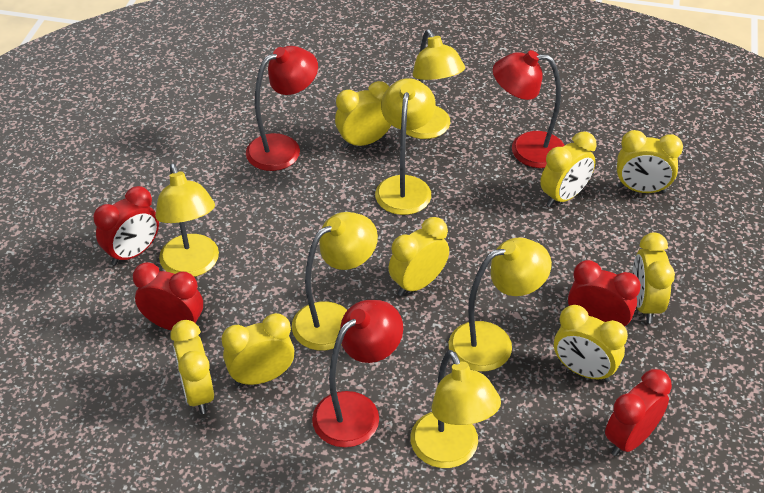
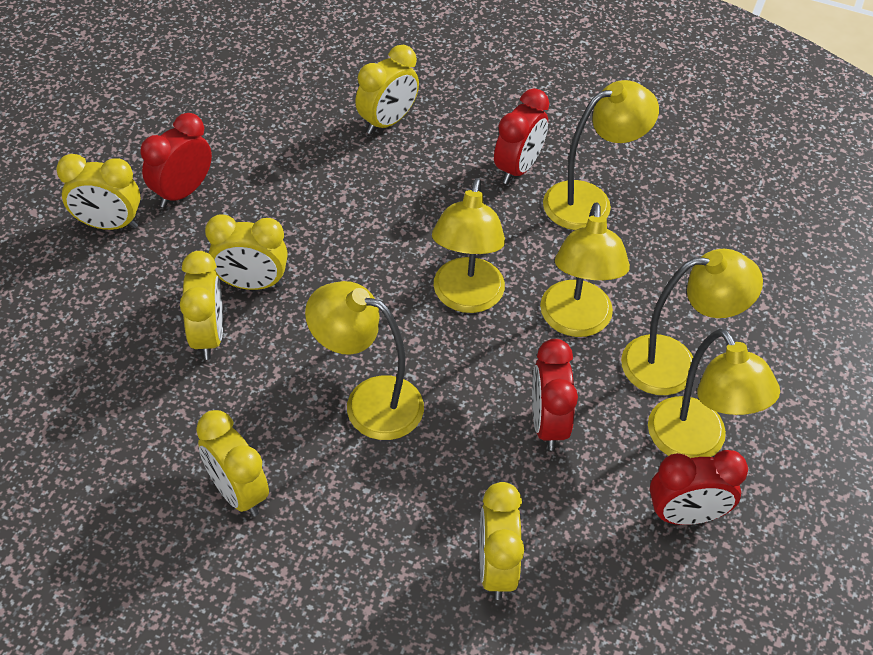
red lamp: 3 -> 0
yellow clock: 8 -> 6

